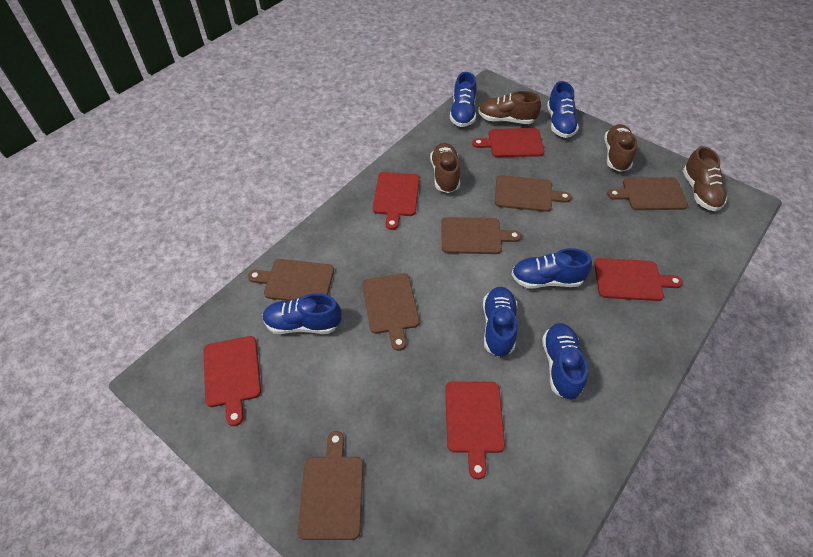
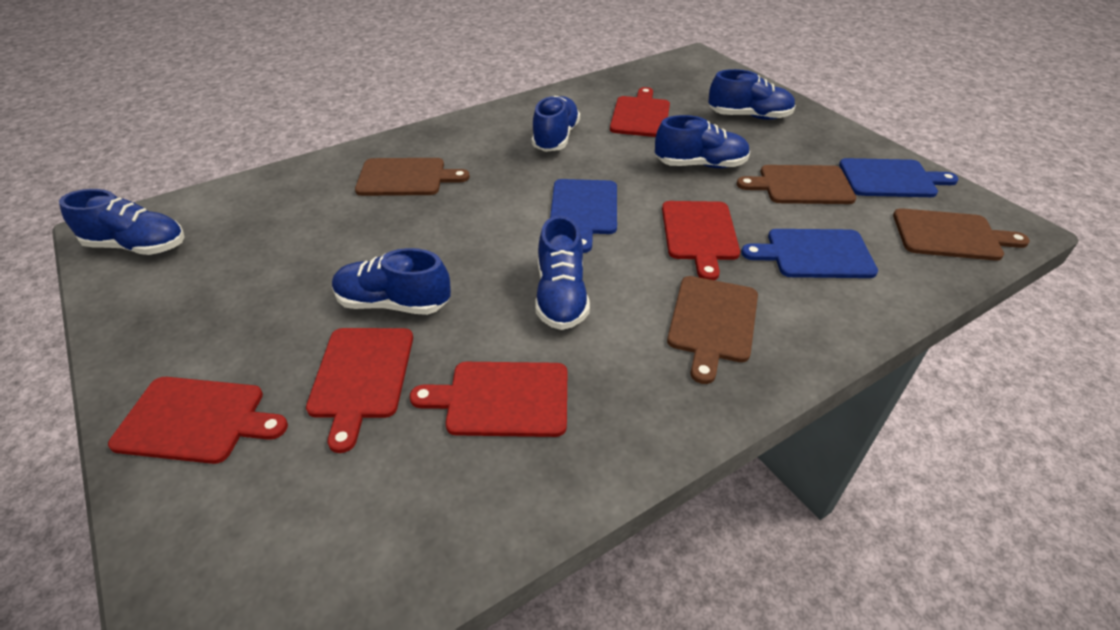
blue cutting board: 0 -> 3
brown cutting board: 6 -> 4
brown shoe: 4 -> 0

